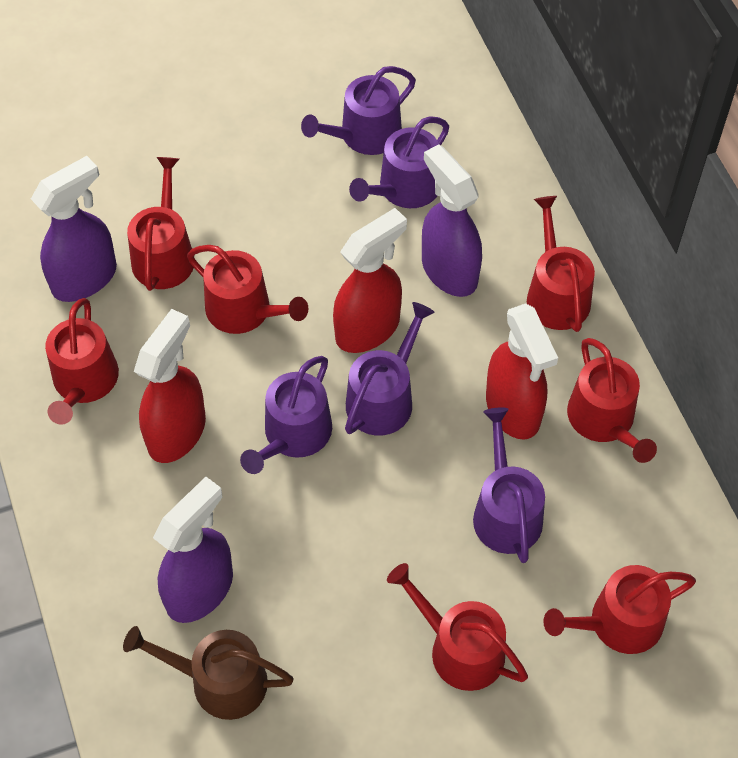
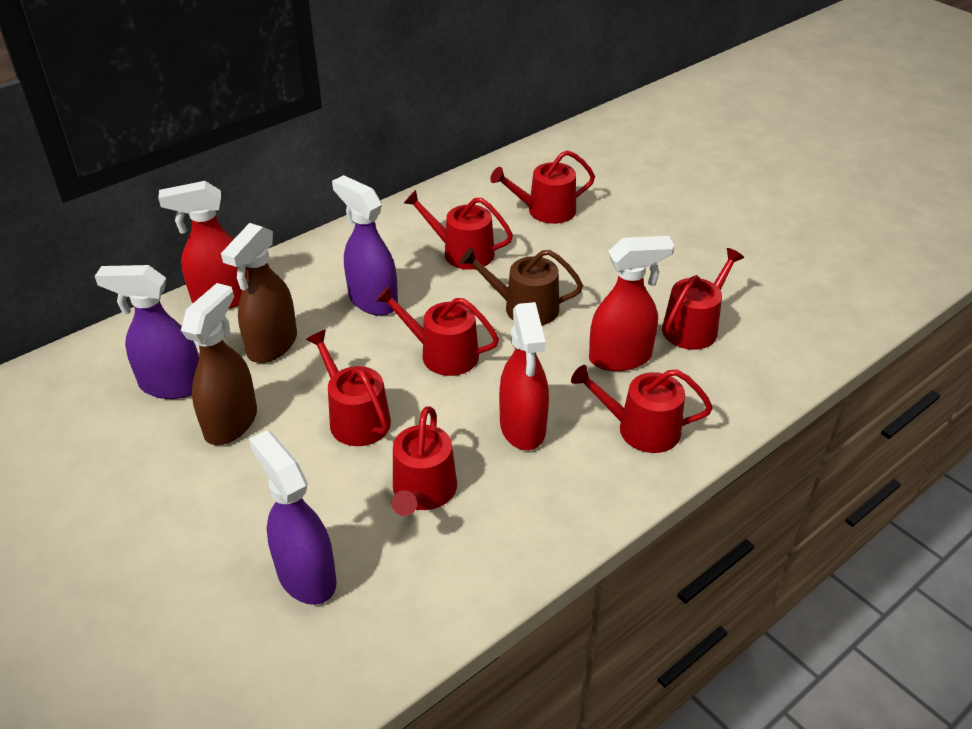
brown spray bottle: 0 -> 2
purple watering can: 5 -> 0

